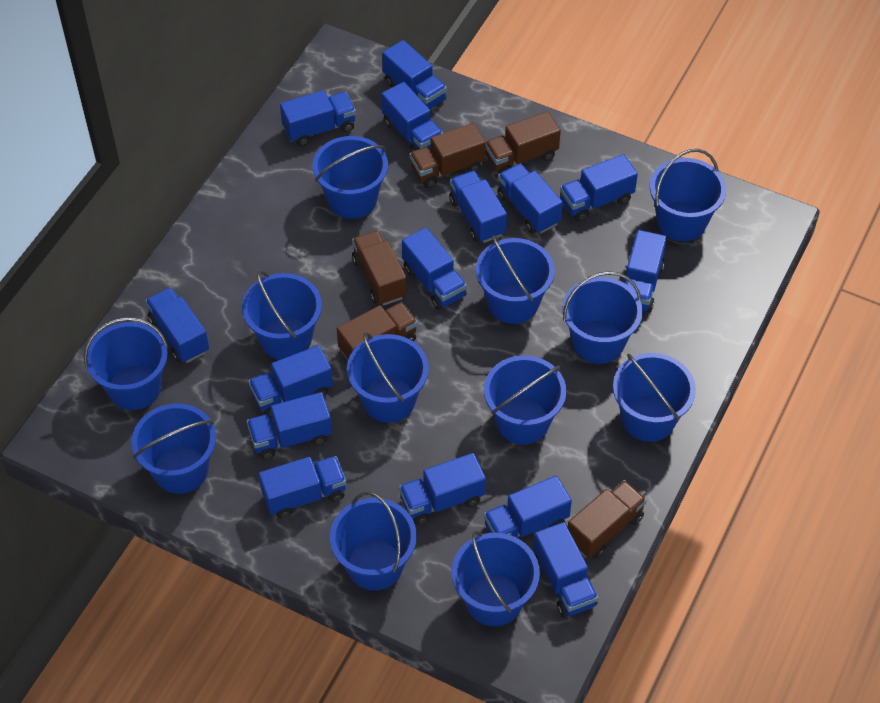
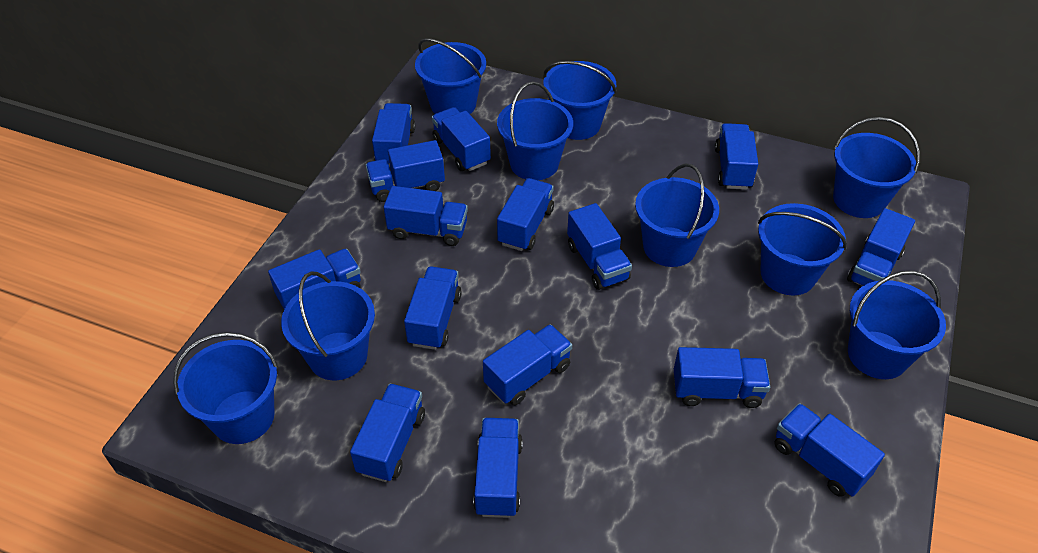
blue bucket: 12 -> 9
brown truck: 5 -> 0

